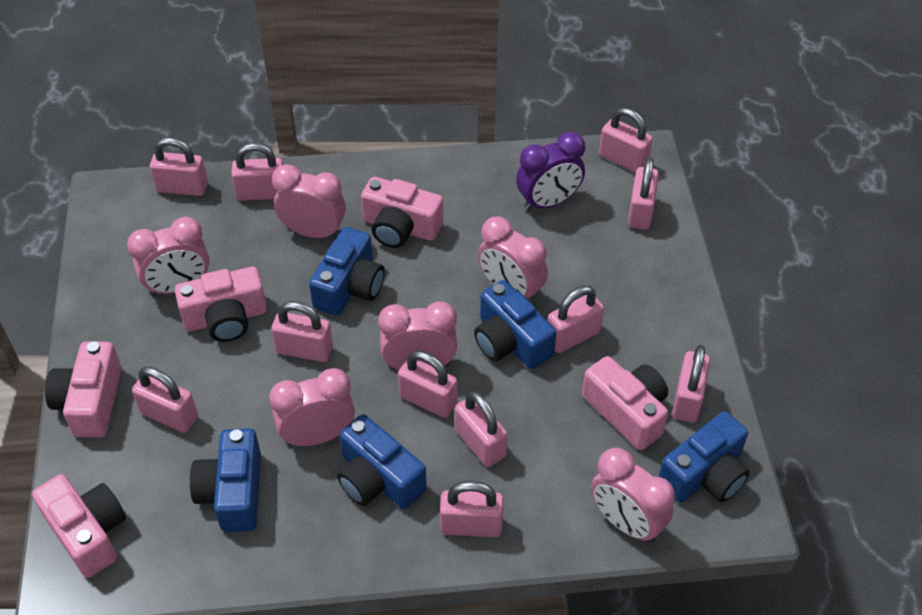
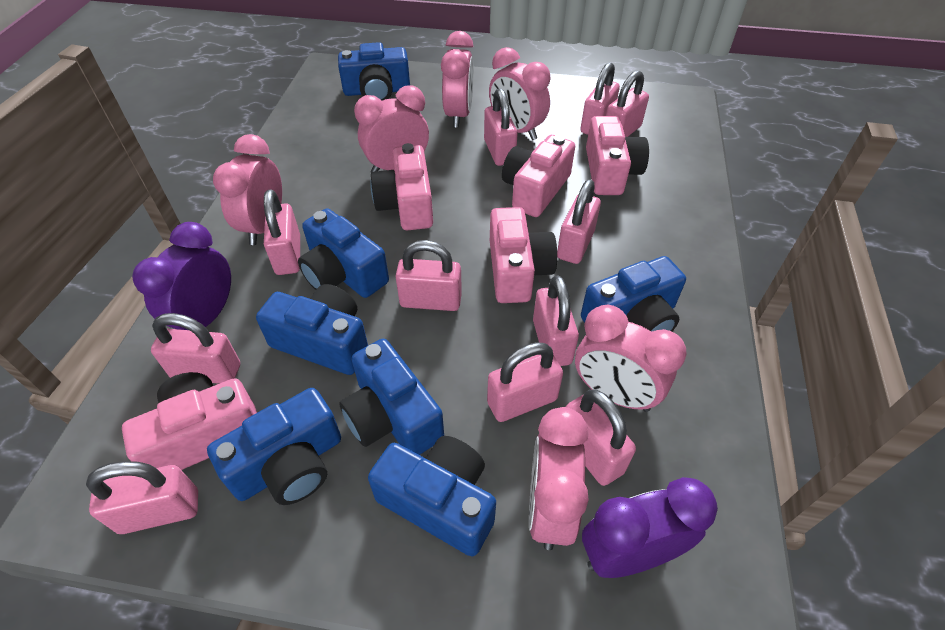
blue camera: 5 -> 7
purple clock: 1 -> 2

